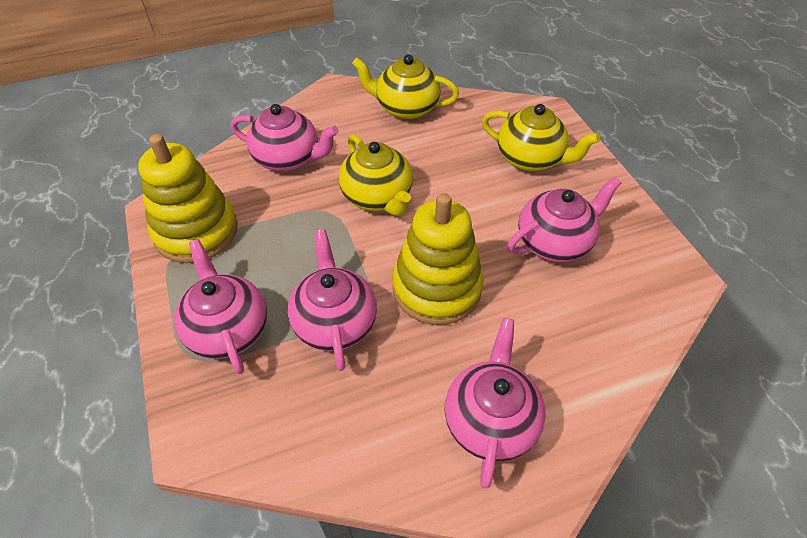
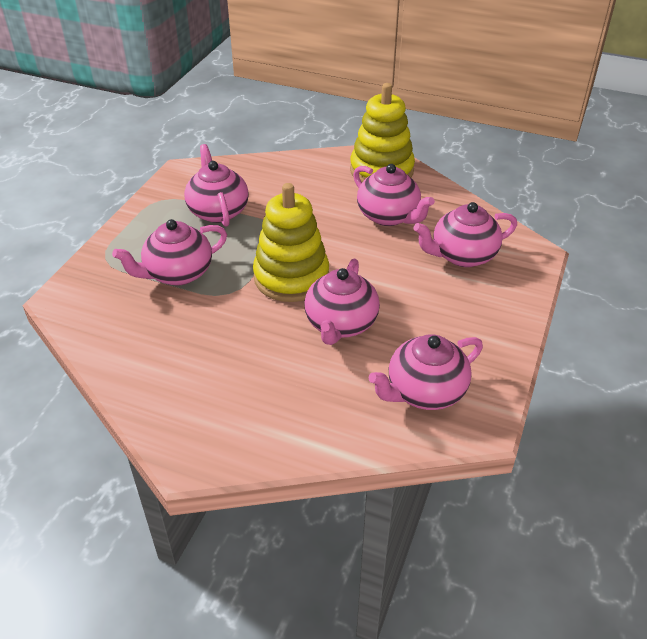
pink teapot: 5 -> 6
yellow teapot: 3 -> 0

